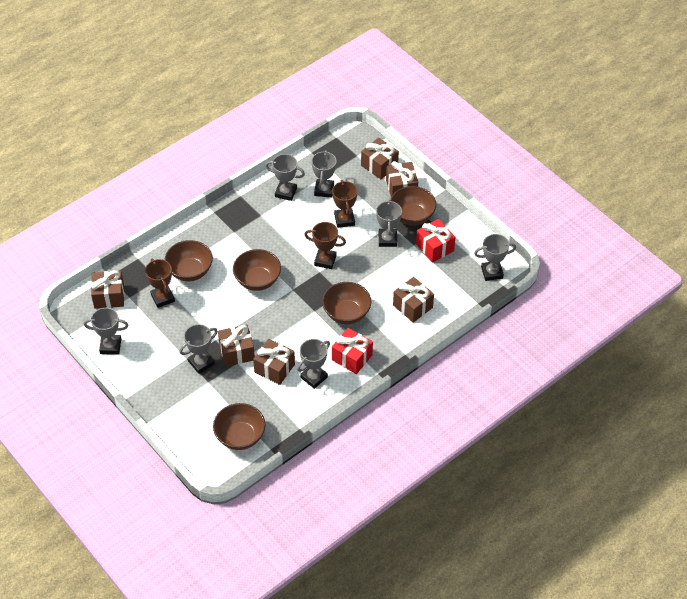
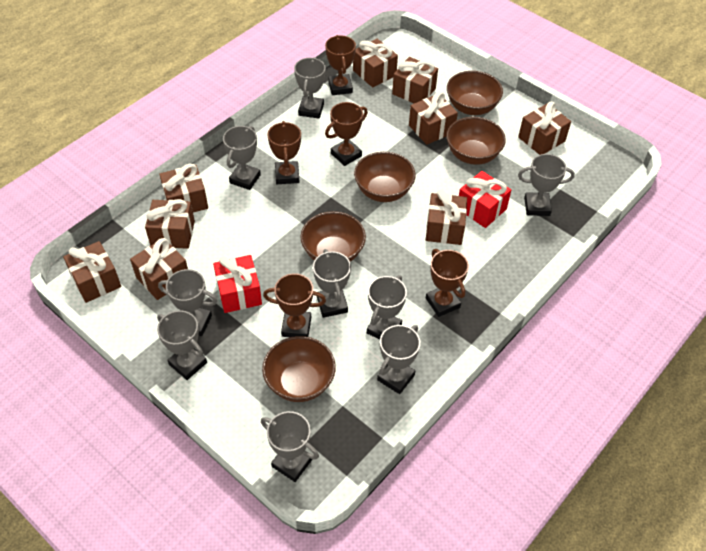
brown gift: 6 -> 9
brown trophy: 3 -> 5
grey trophy: 7 -> 9

